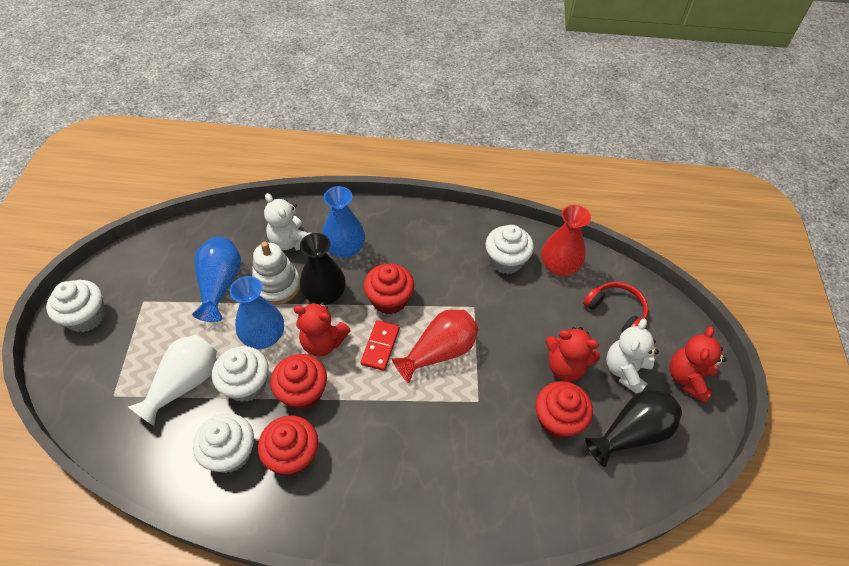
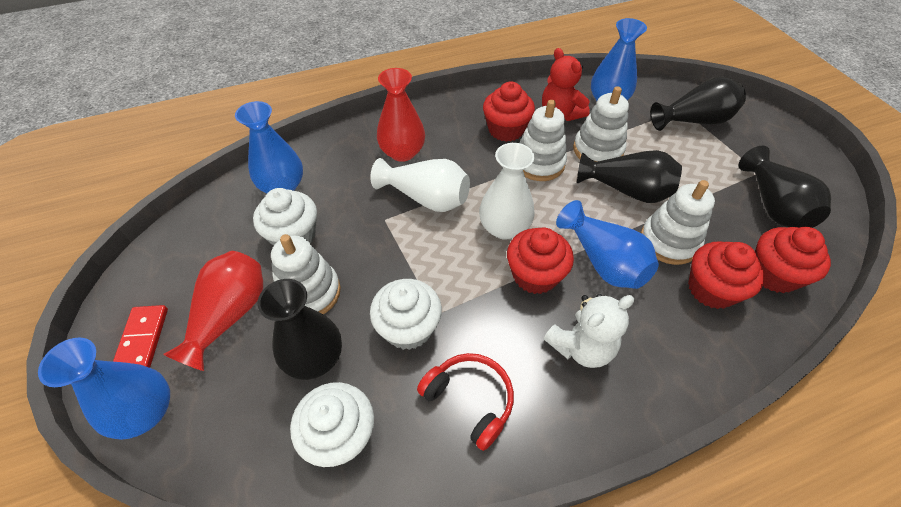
black vase: 2 -> 4
blue vase: 3 -> 4
red teddy bear: 3 -> 1
white cupcake: 4 -> 3
white stacking toy: 1 -> 4
white teddy bear: 2 -> 1
white vase: 1 -> 2

